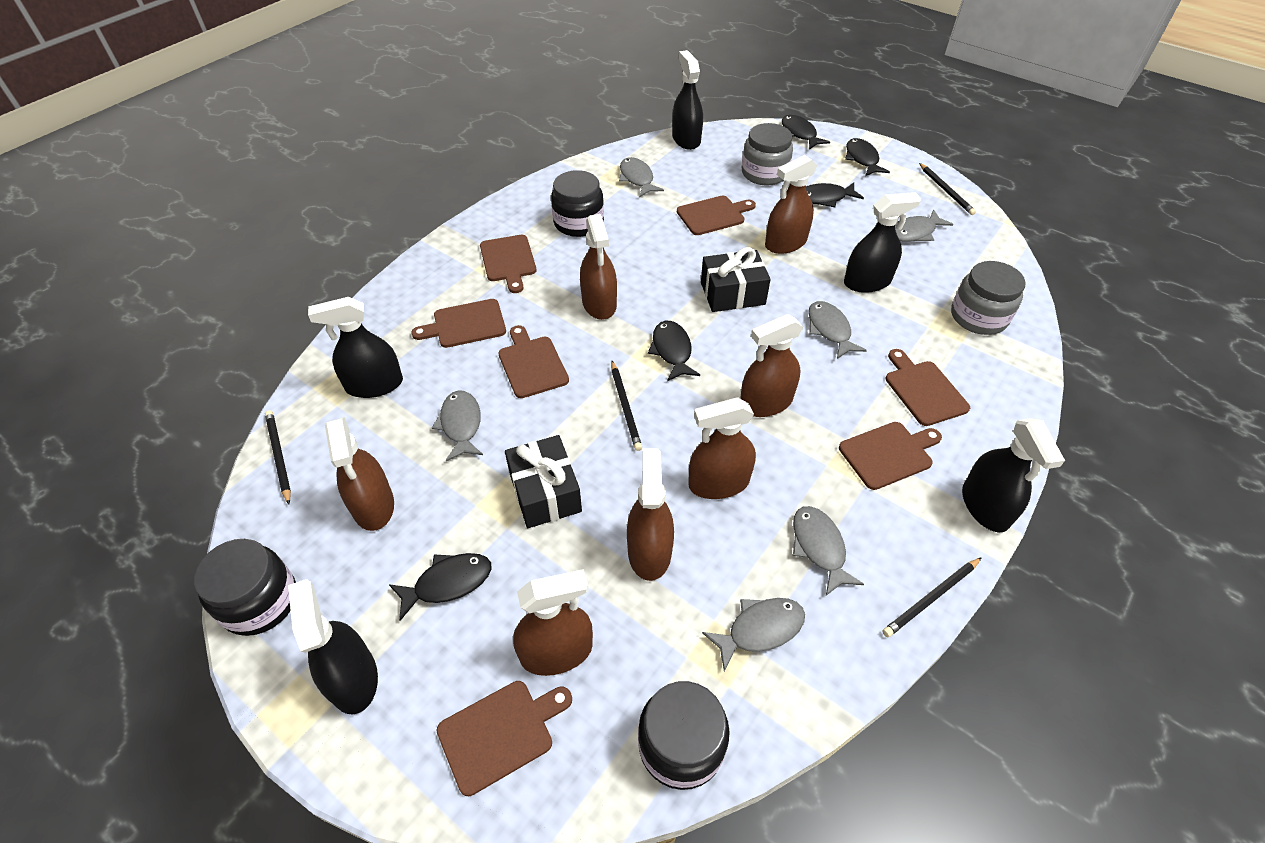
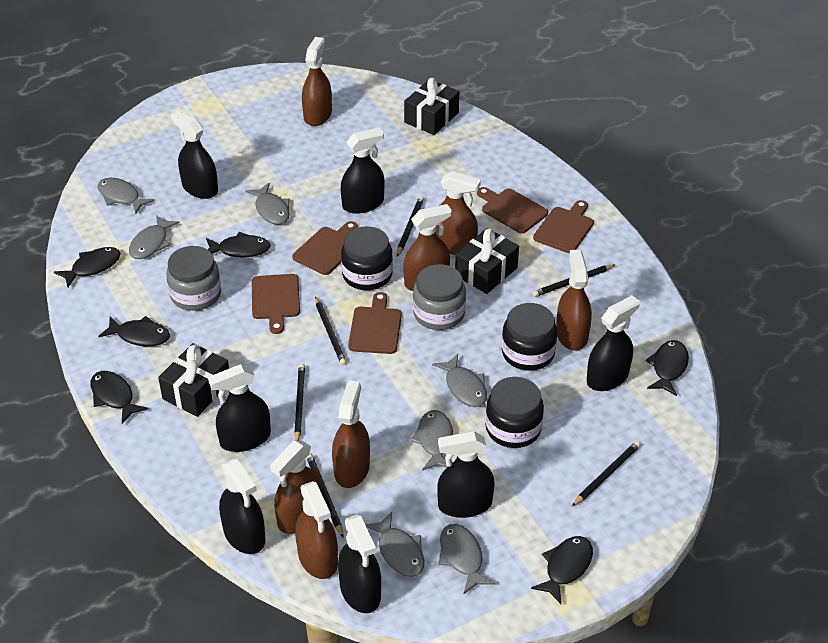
black fish: 5 -> 6
black gift: 2 -> 3
black pencil: 4 -> 6
black spray bottle: 5 -> 7
brown cutting board: 7 -> 5
grey fish: 6 -> 7

